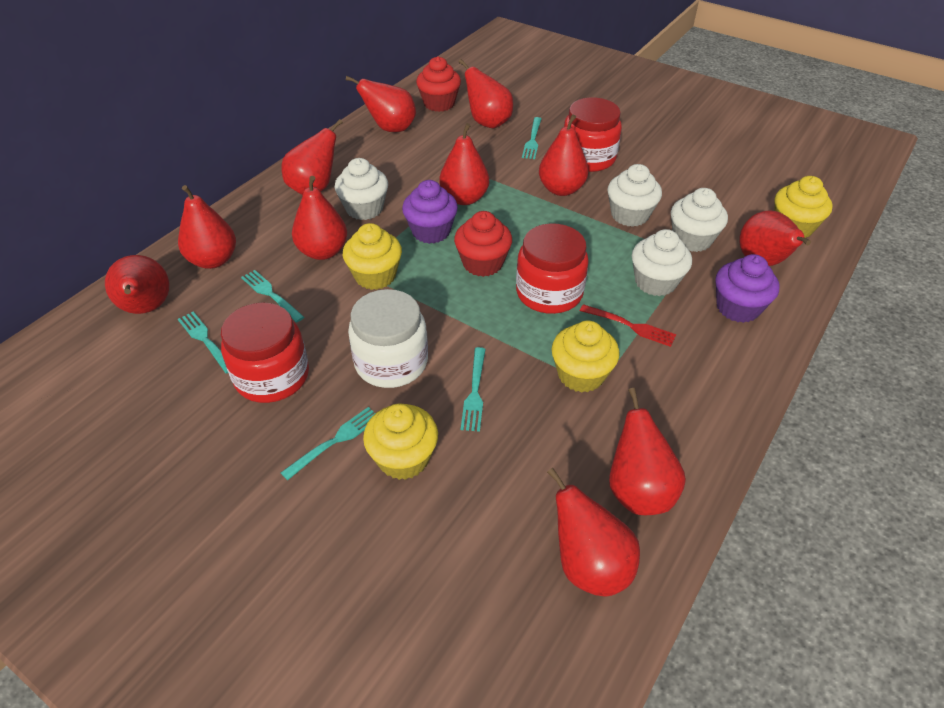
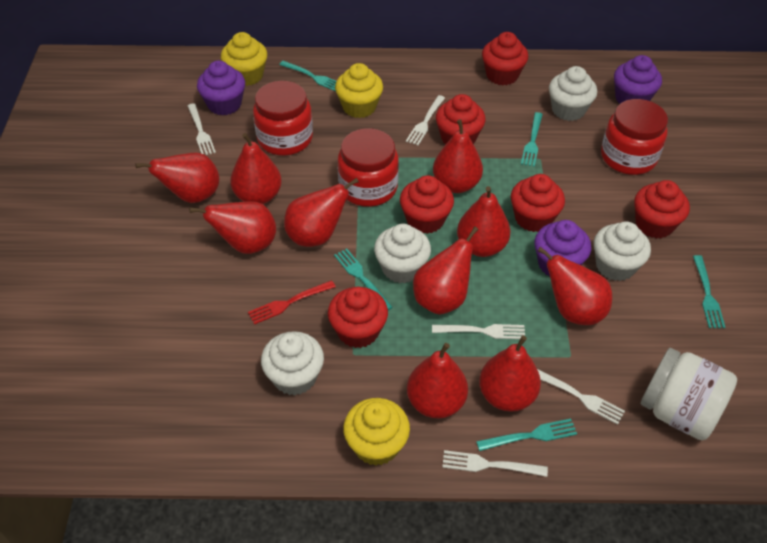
purple cupcake: 2 -> 3
red cupcake: 2 -> 6
red pear: 11 -> 10
white fork: 0 -> 5
yellow cupcake: 4 -> 3

